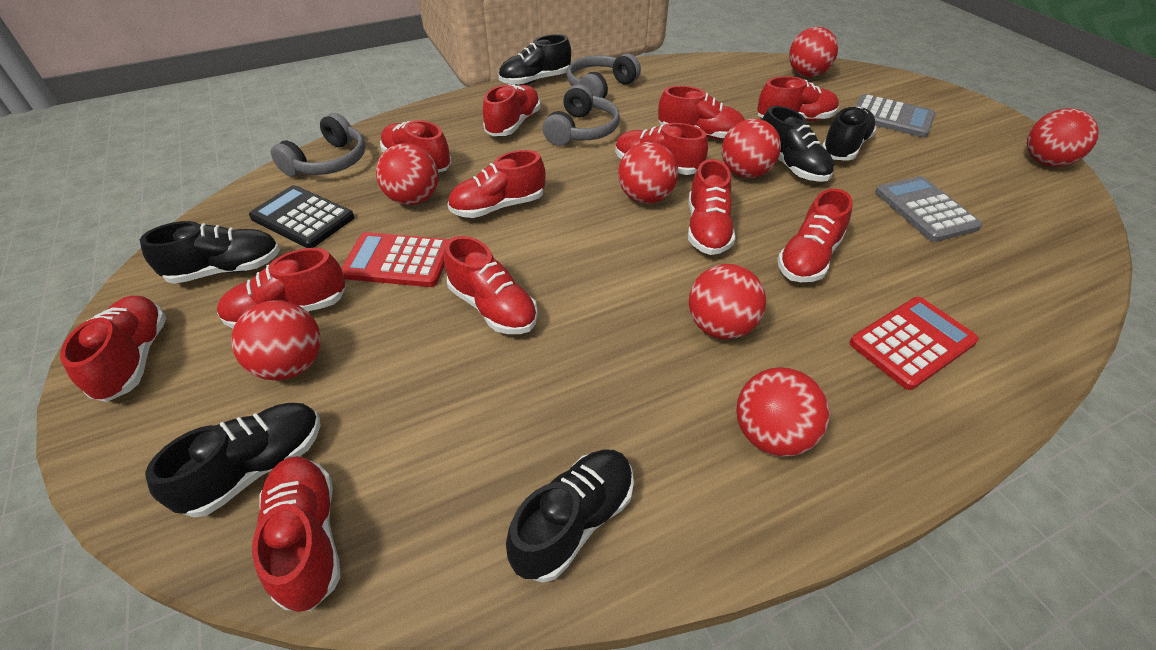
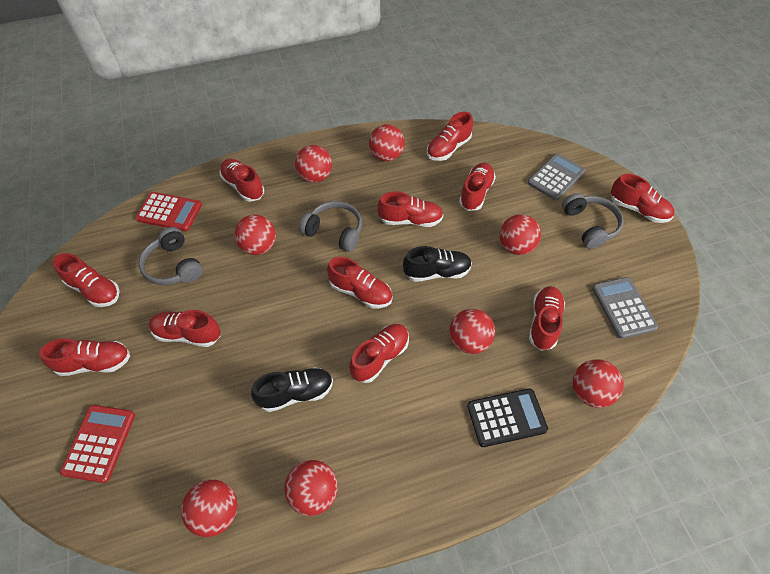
black shoe: 6 -> 2
red shoe: 12 -> 11

